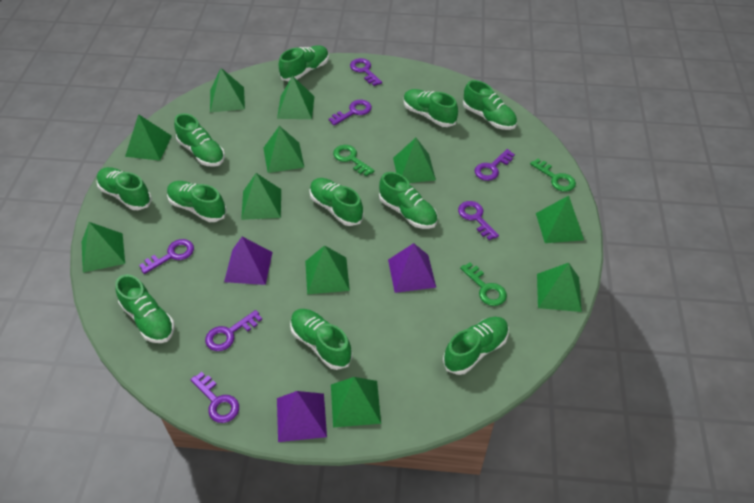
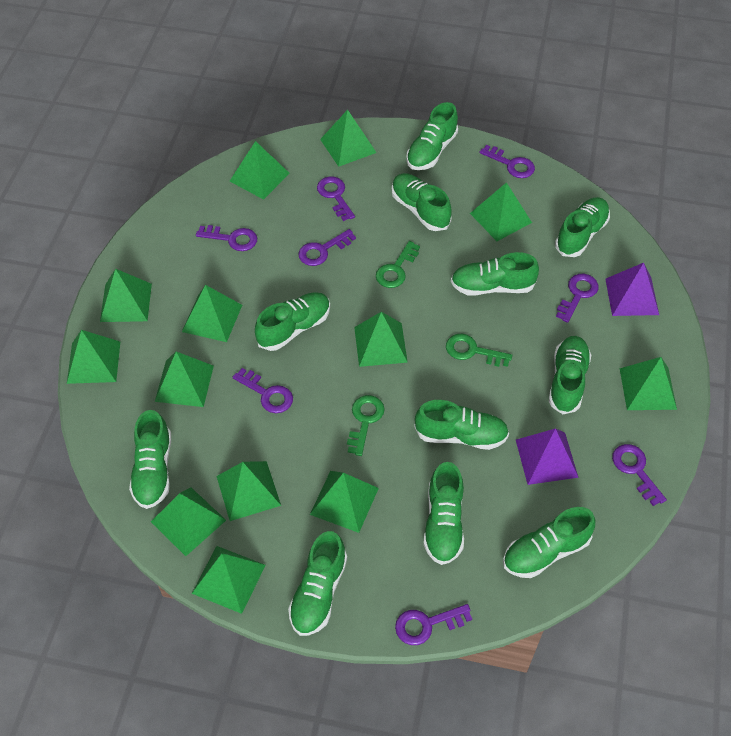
green pyramid: 11 -> 13
purple key: 7 -> 8
purple pyramid: 3 -> 2

